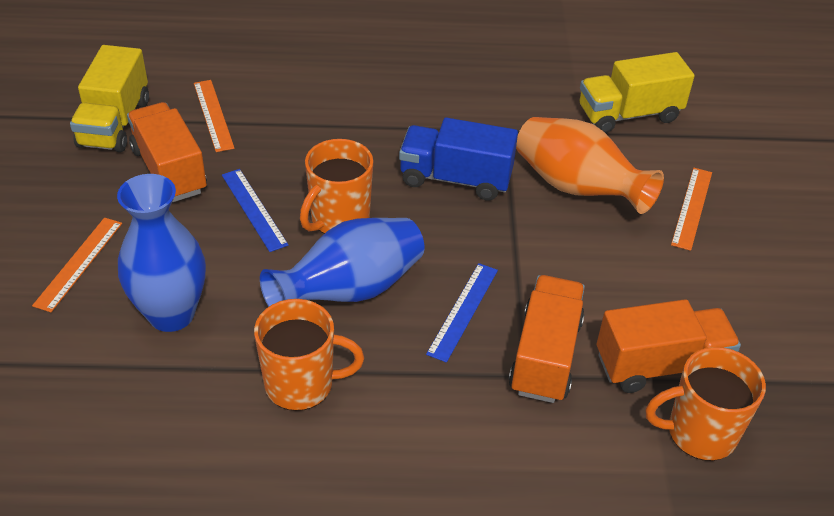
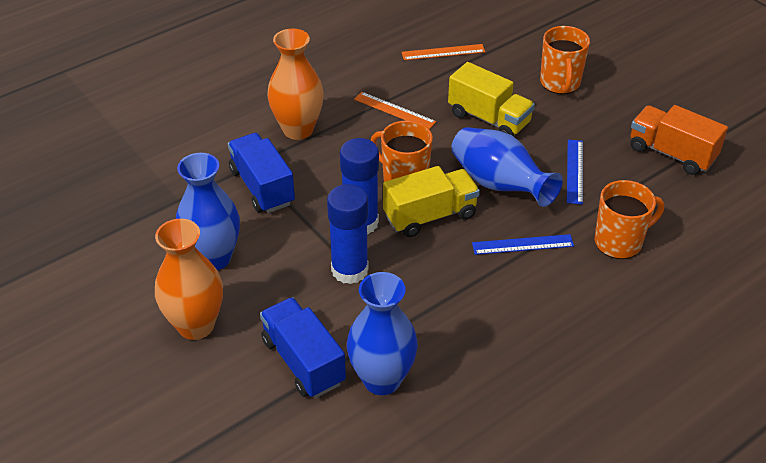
blue glue stick: 0 -> 2
blue truck: 1 -> 2
blue vase: 2 -> 3
orange ruler: 3 -> 2
orange truck: 3 -> 1
orange vase: 1 -> 2

